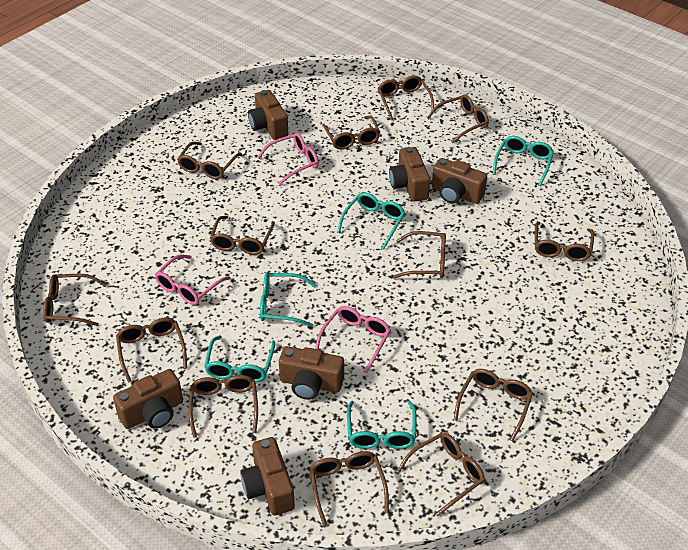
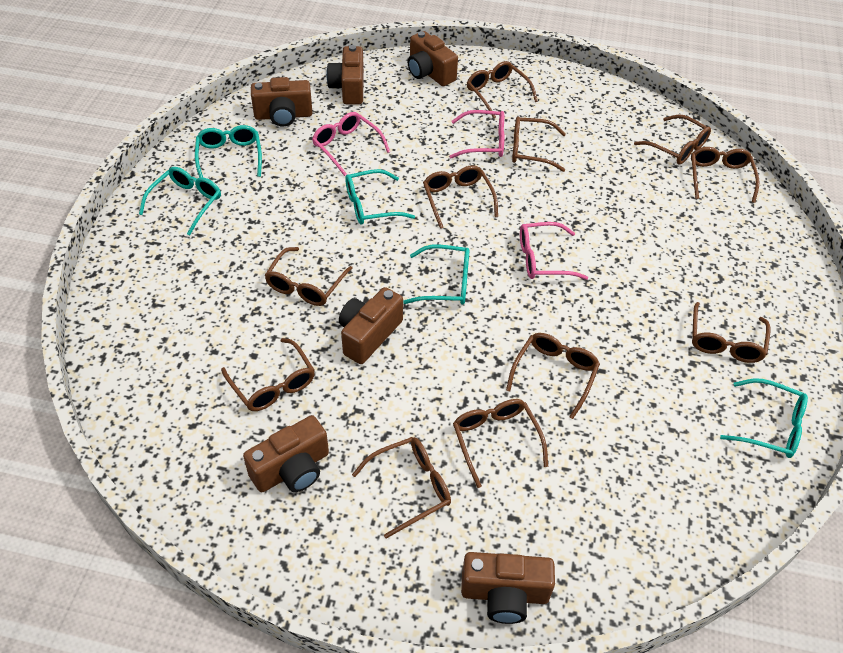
brown glasses: 13 -> 11

